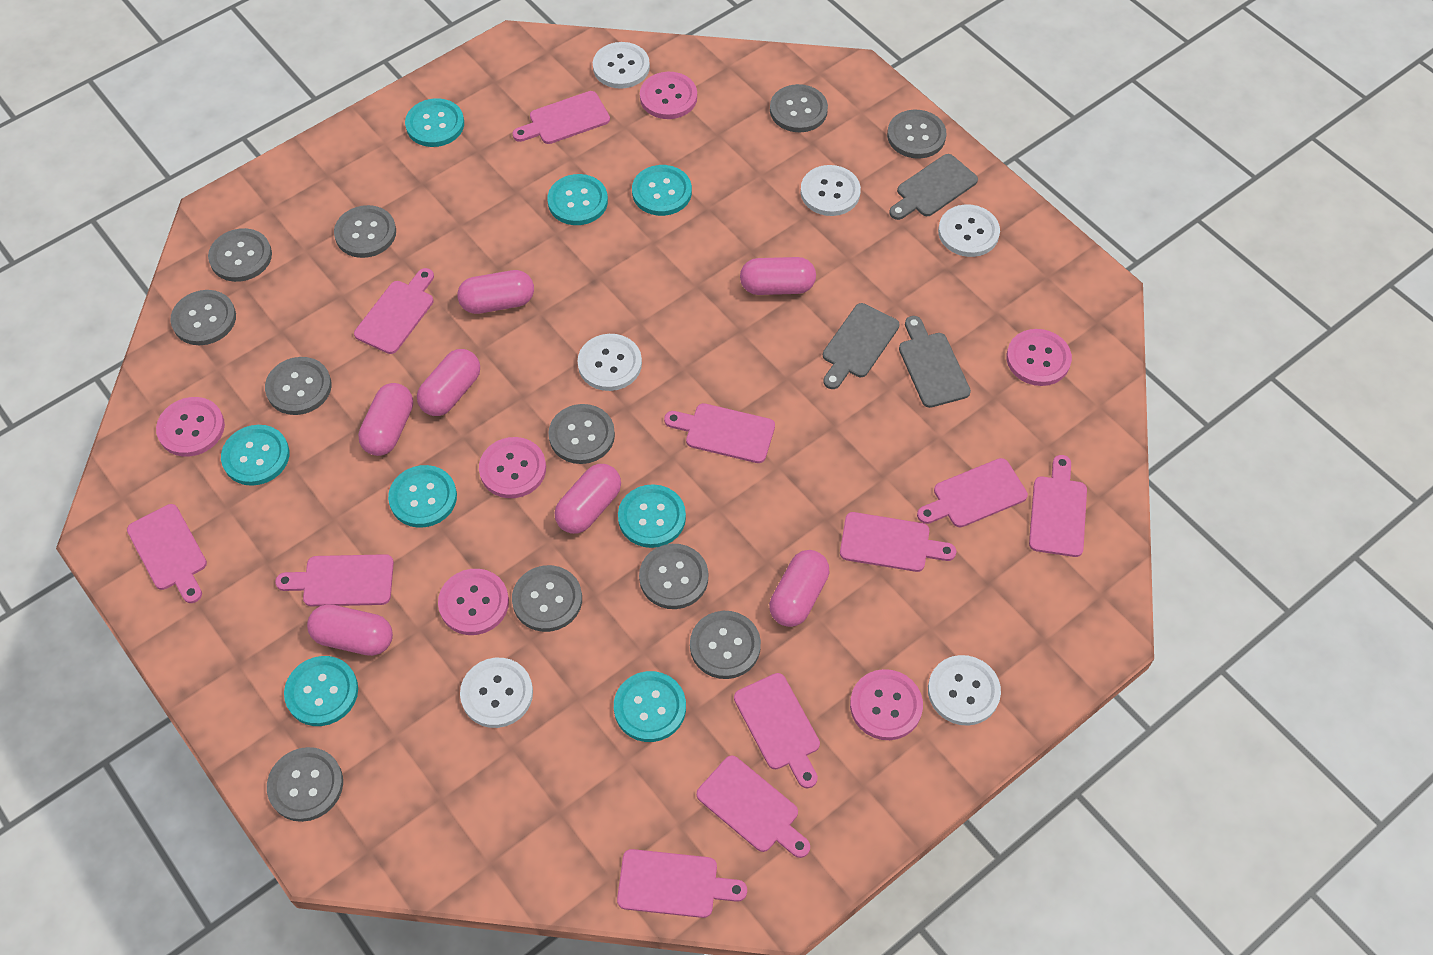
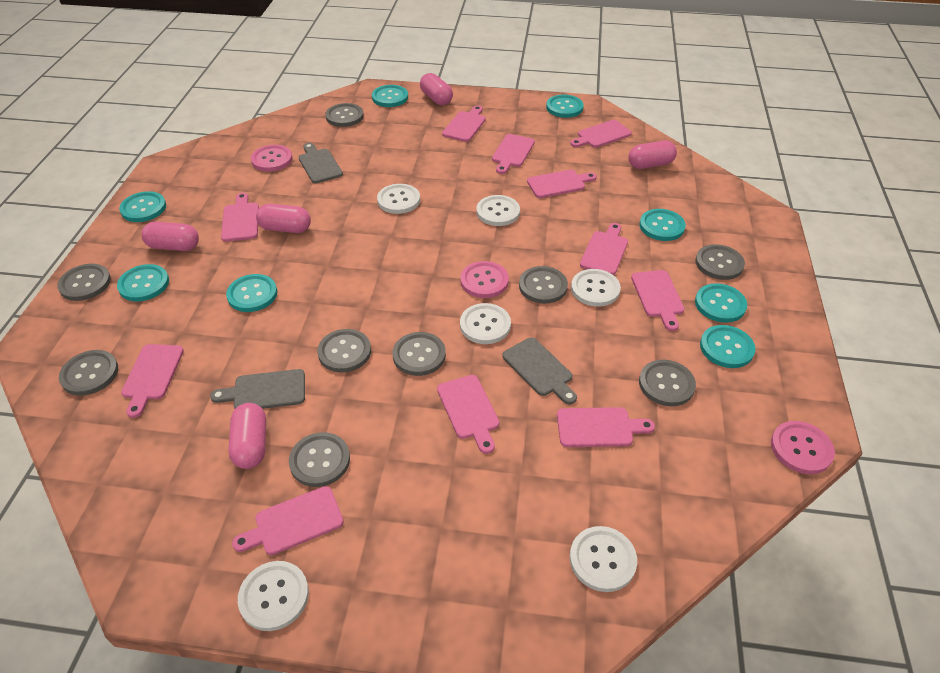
grey button: 11 -> 9
pink button: 6 -> 3
pink capsule: 7 -> 5

